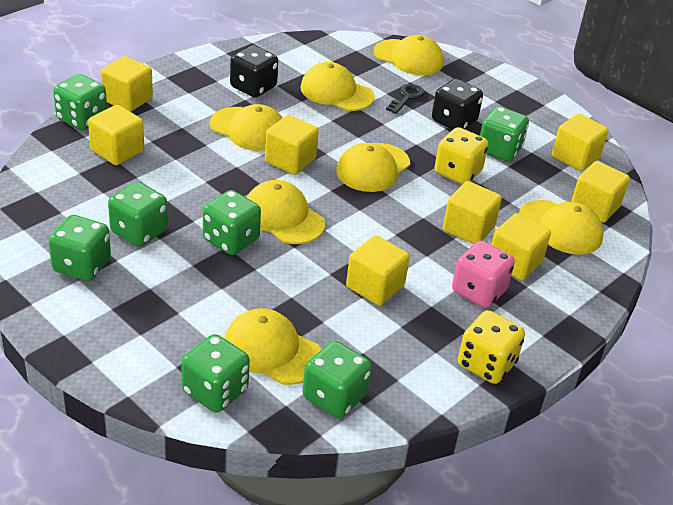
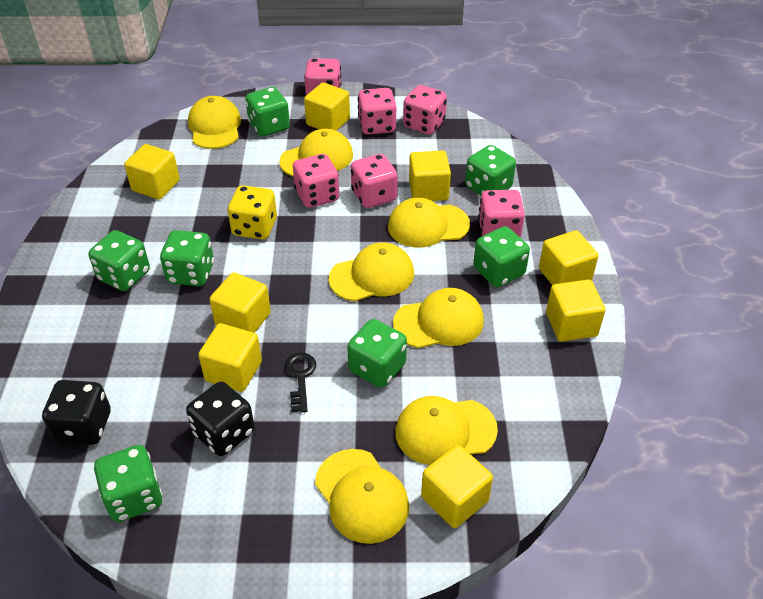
pink dice: 1 -> 6
yellow dice: 2 -> 1

